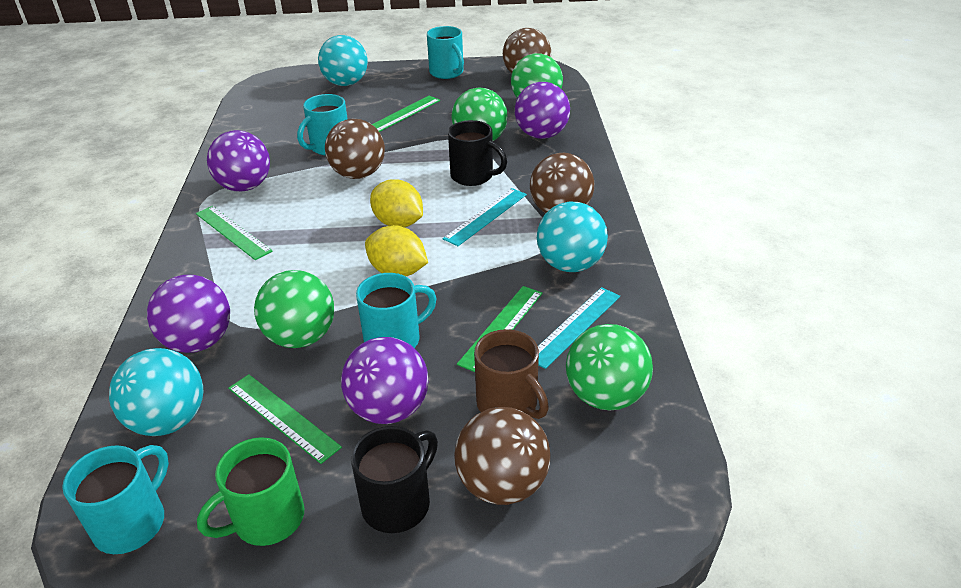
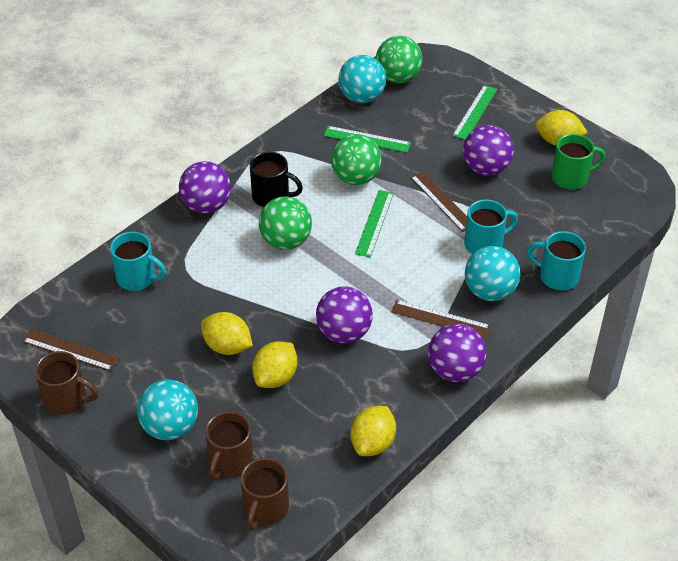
black mug: 2 -> 1
brown ball: 4 -> 0
brown mug: 1 -> 3
brown ruler: 0 -> 3
green ball: 4 -> 3
green ruler: 4 -> 3
turquoise mug: 4 -> 3
turquoise ruler: 2 -> 0
yellow lemon: 2 -> 4

